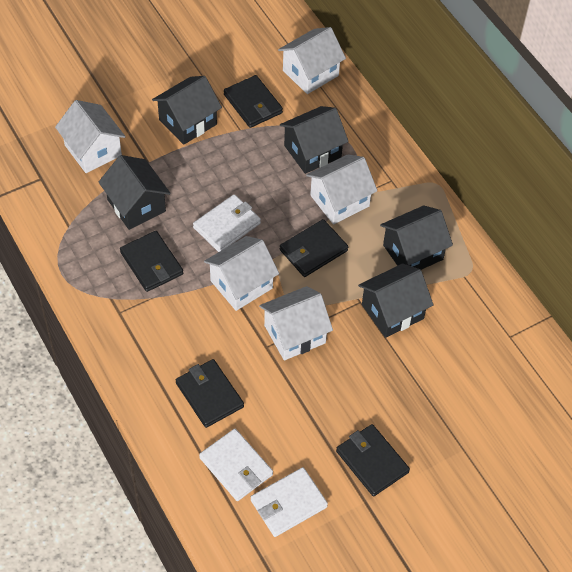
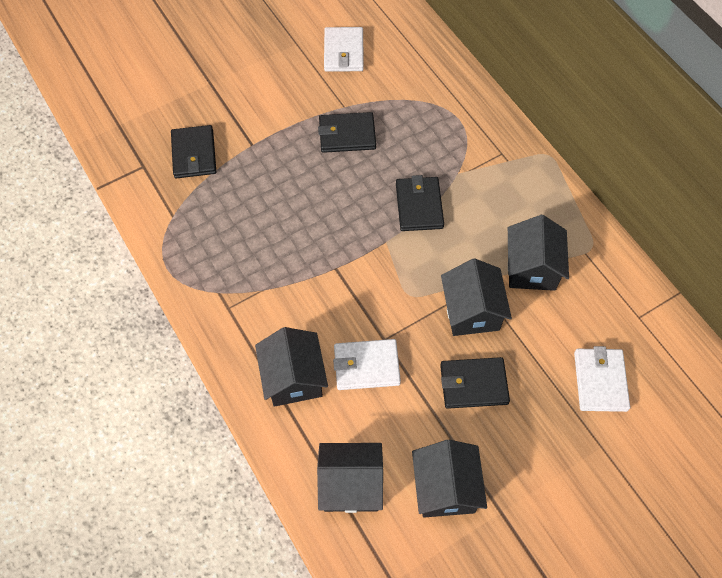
black wallet: 5 -> 4
white house: 5 -> 0

